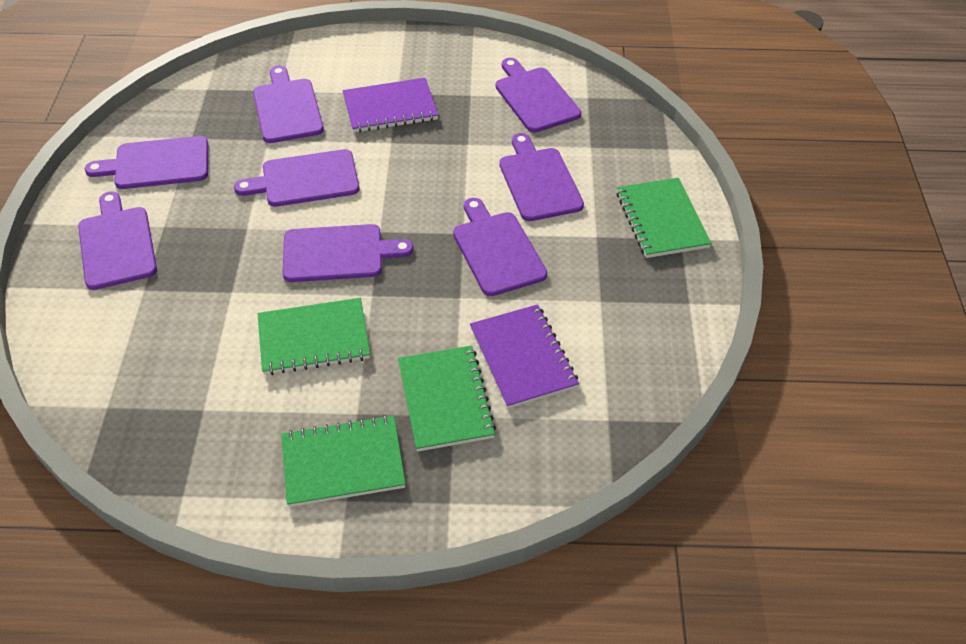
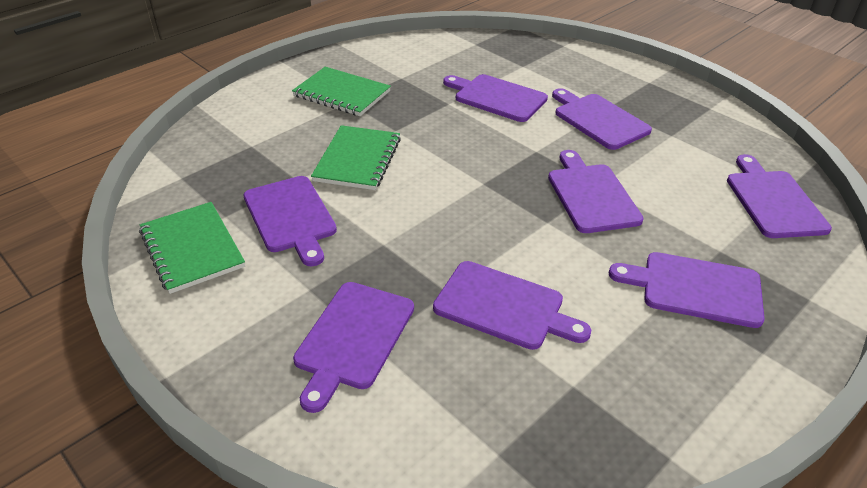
green notebook: 4 -> 3
purple notebook: 2 -> 0

